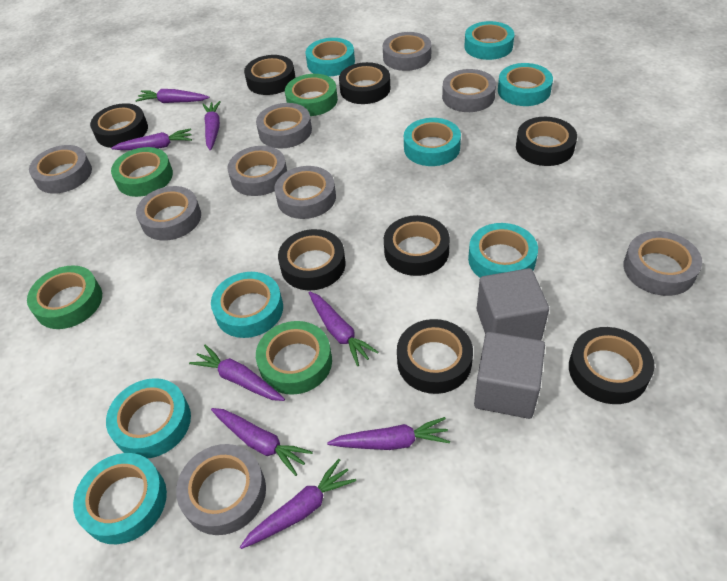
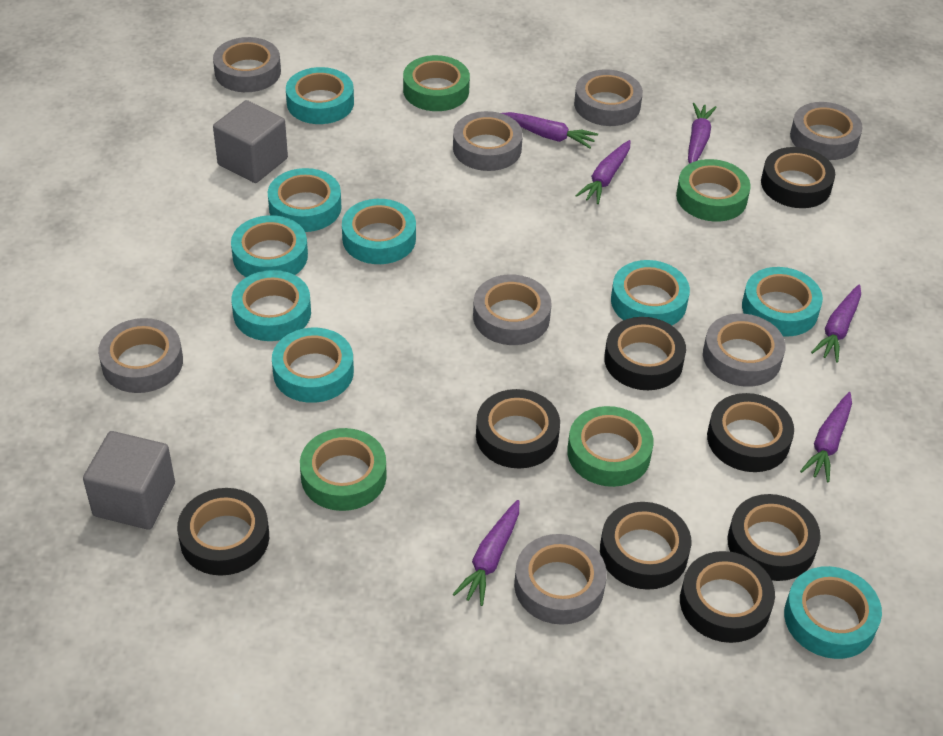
grey tape: 9 -> 8
purple carrot: 8 -> 6
turquoise tape: 8 -> 9

